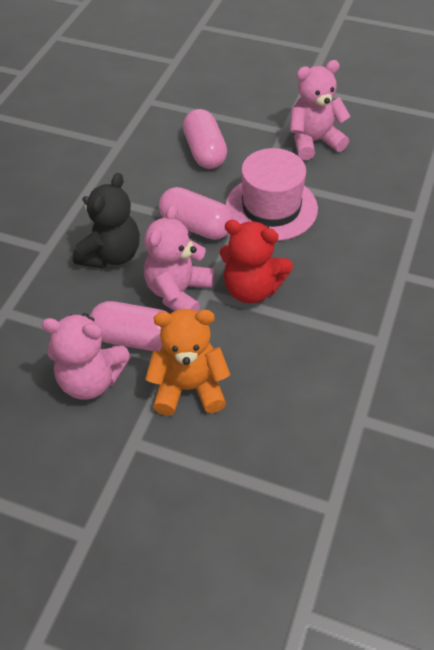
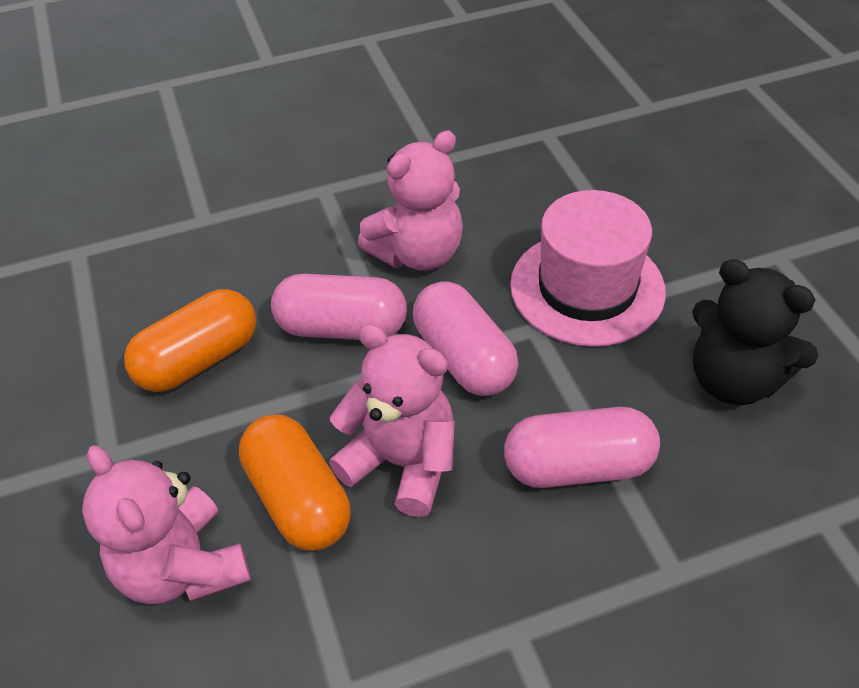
orange capsule: 0 -> 2
orange teddy bear: 1 -> 0
red teddy bear: 1 -> 0

